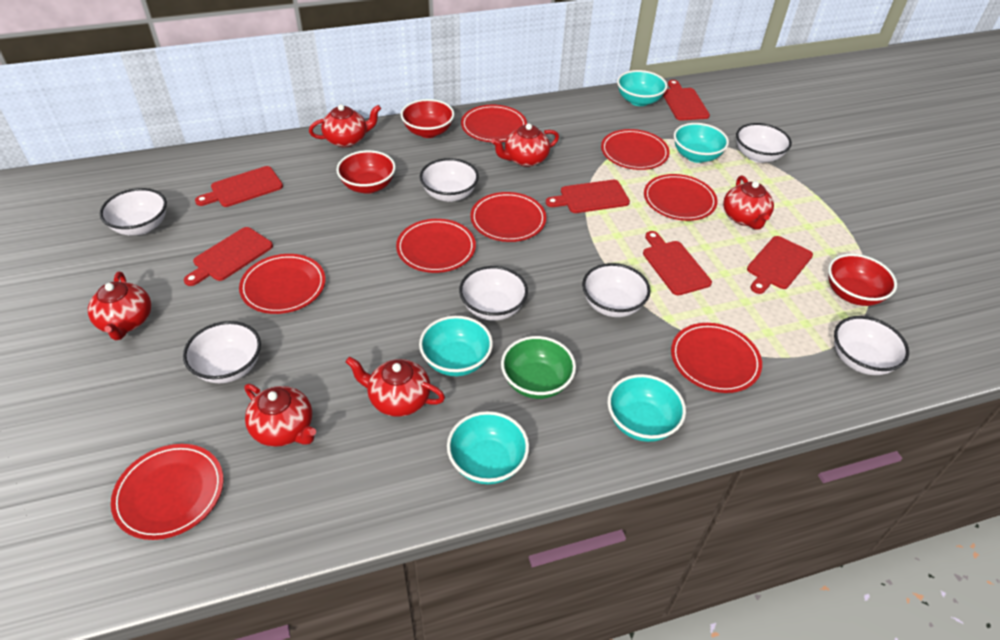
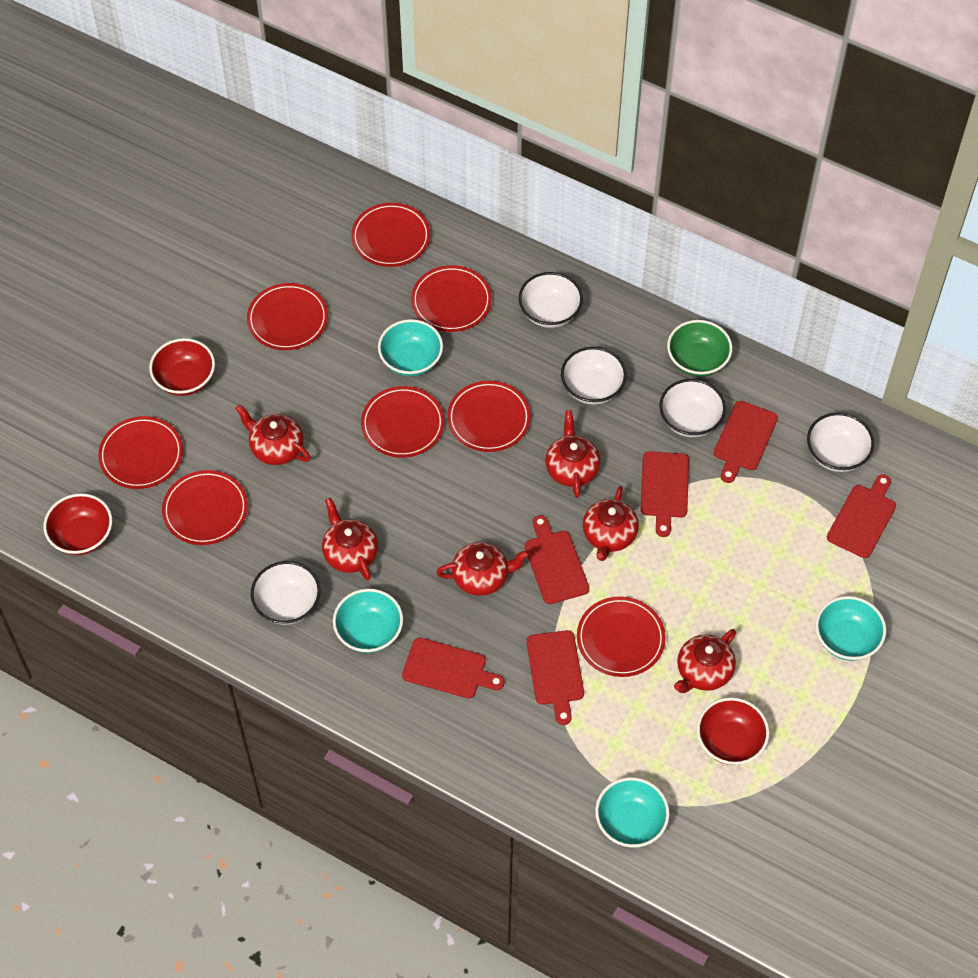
turquoise bowl: 5 -> 4
white bowl: 7 -> 5

